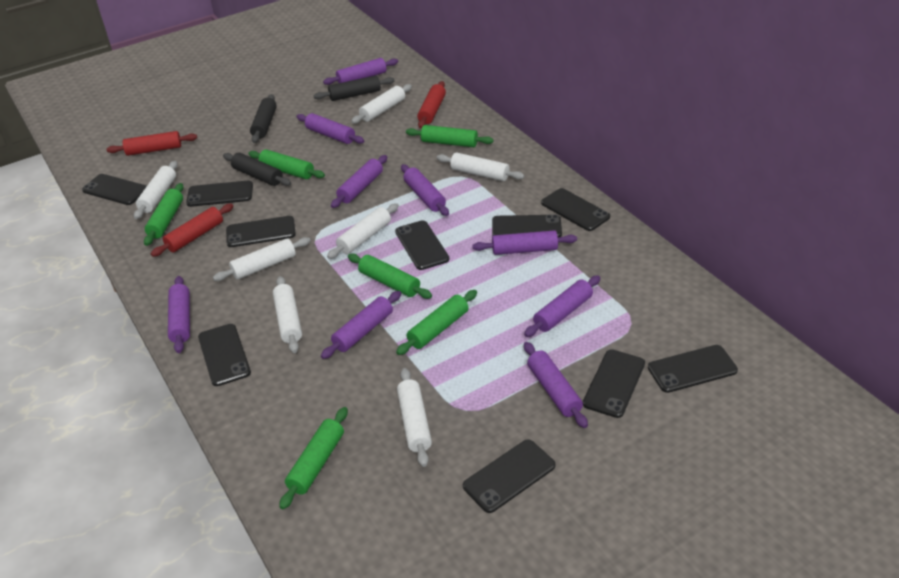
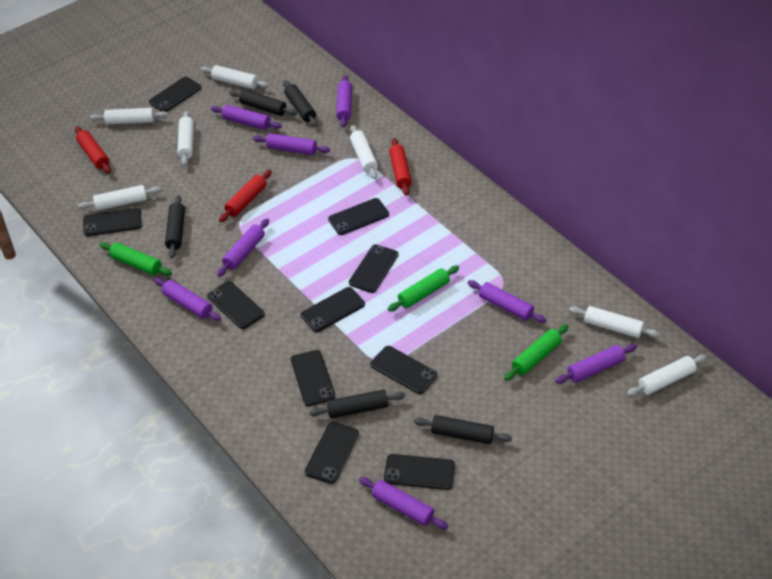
black rolling pin: 3 -> 5
green rolling pin: 6 -> 3
purple rolling pin: 9 -> 8

